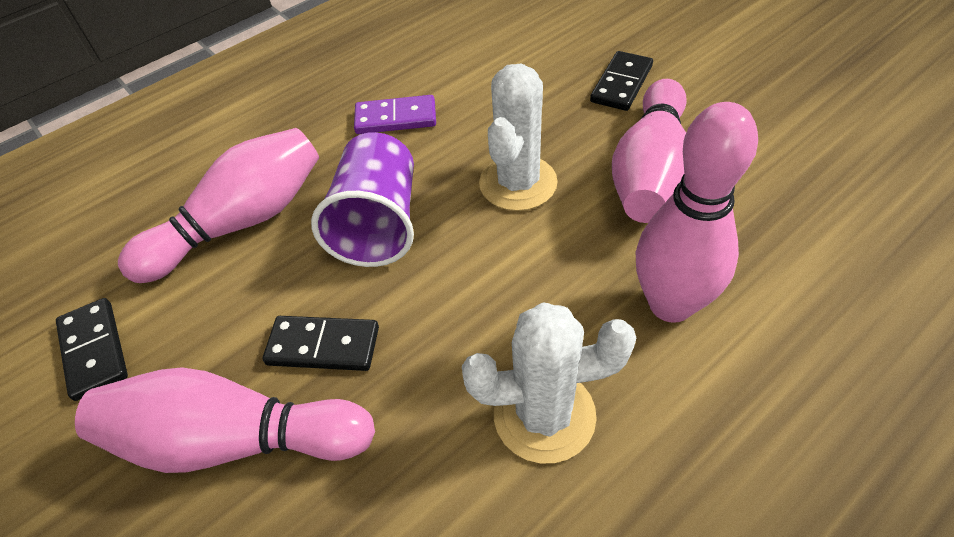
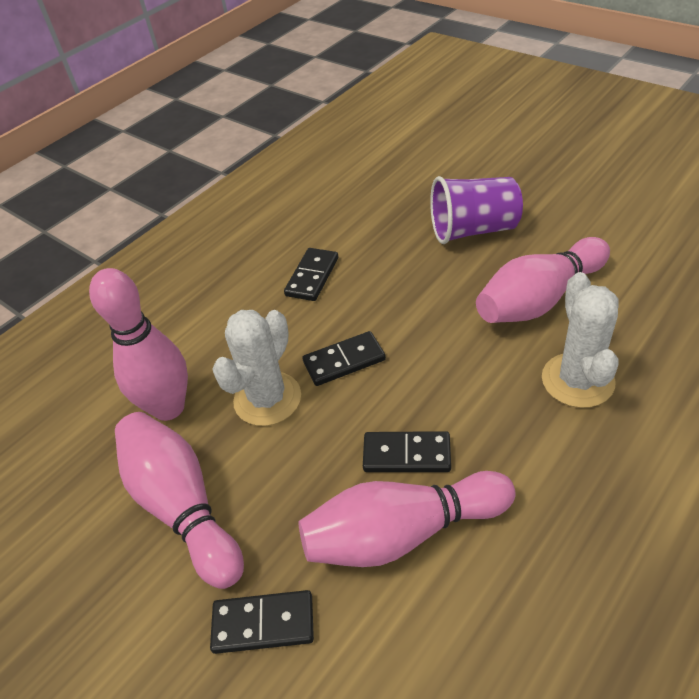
black domino: 3 -> 4
purple domino: 1 -> 0

